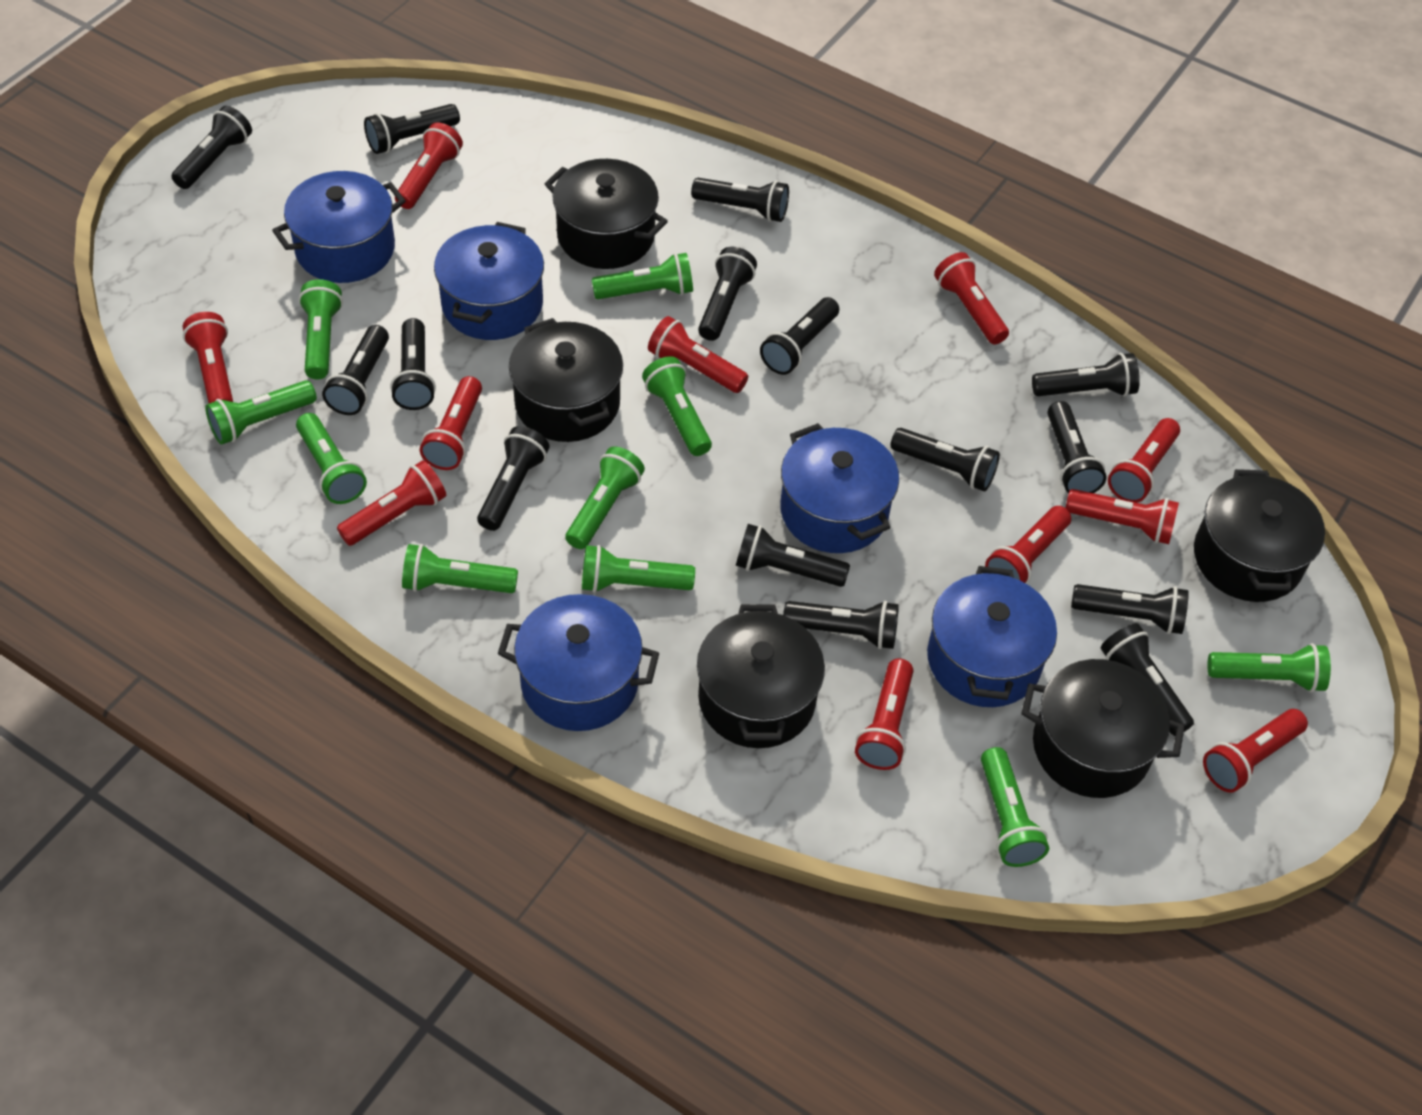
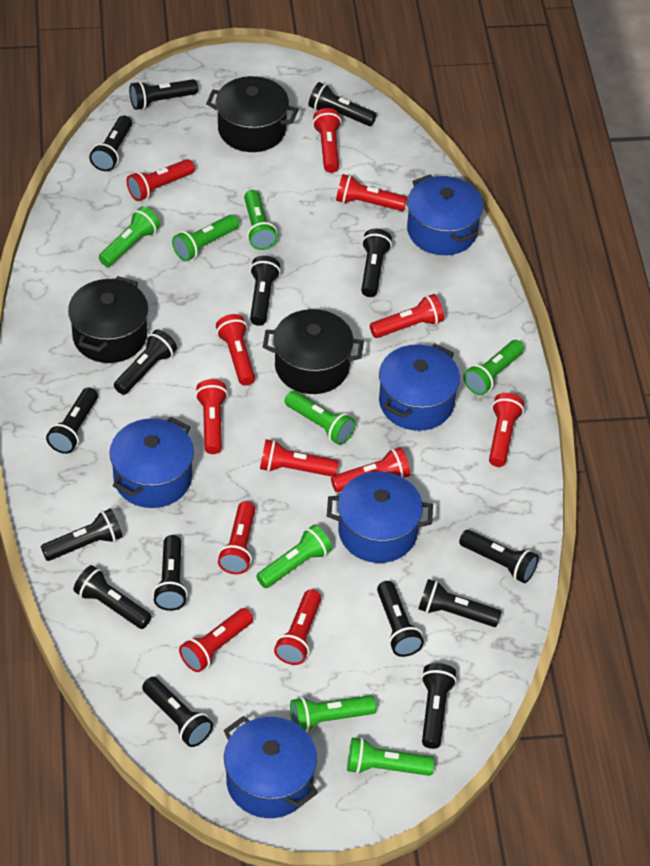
black pot: 5 -> 3
green flashlight: 10 -> 8
red flashlight: 11 -> 12

